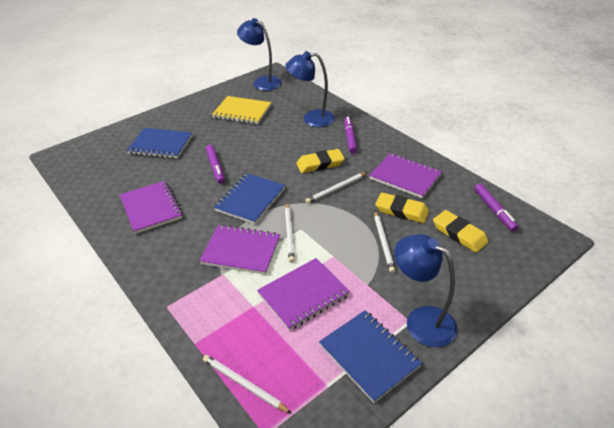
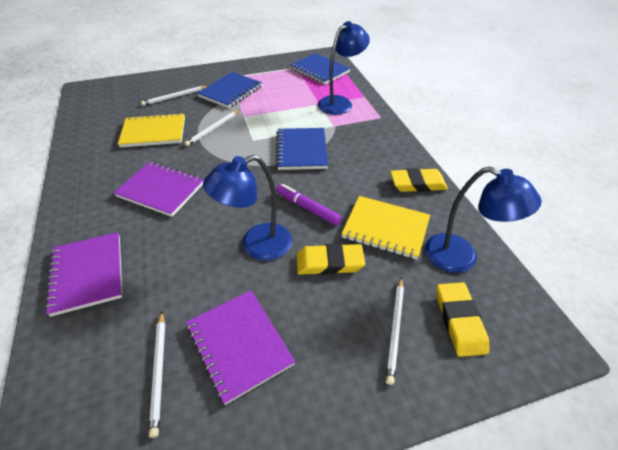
purple marker: 3 -> 1
purple notebook: 4 -> 3
yellow notebook: 1 -> 2

